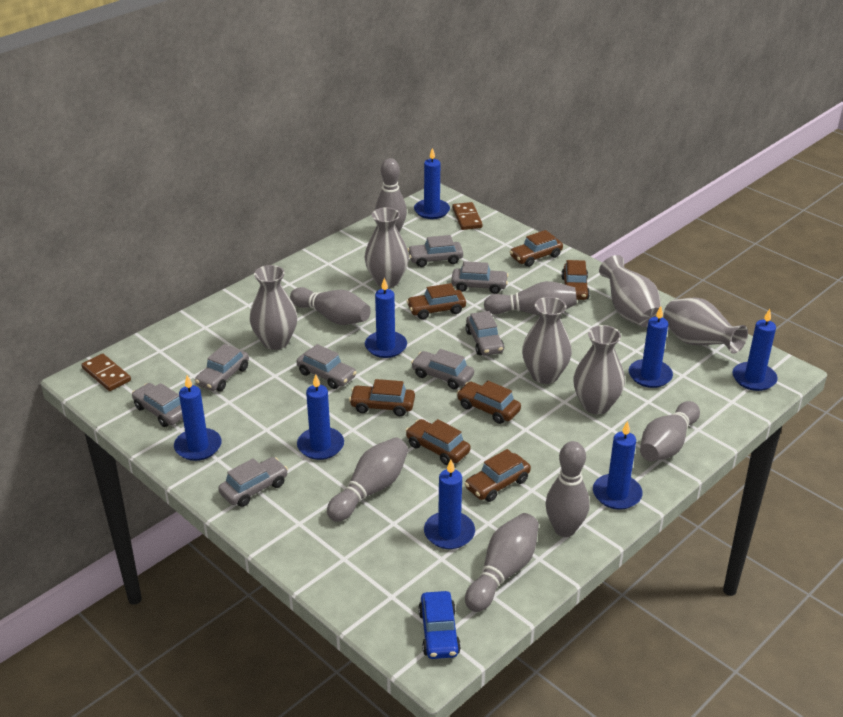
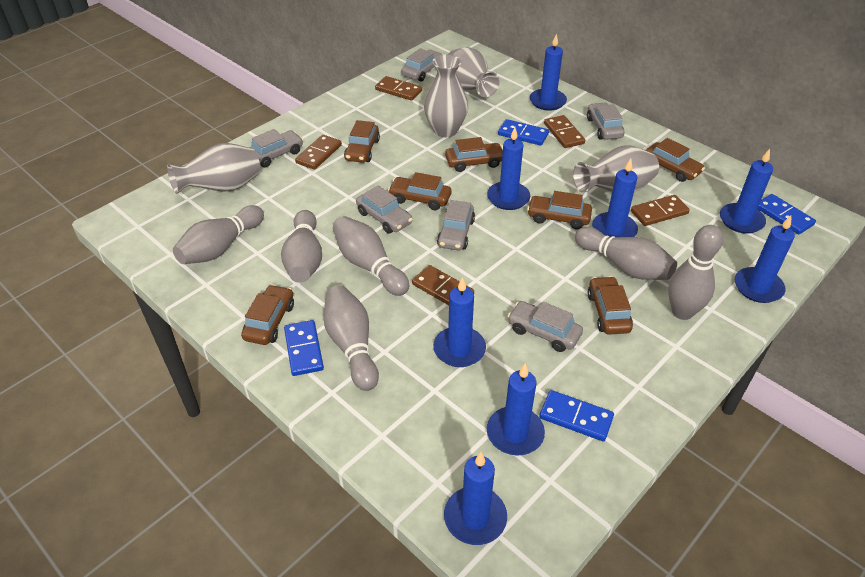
blue car: 1 -> 0
blue domino: 0 -> 4
brown domino: 2 -> 5
grey bowling pin: 7 -> 6
grey car: 8 -> 6
grey vase: 6 -> 4

